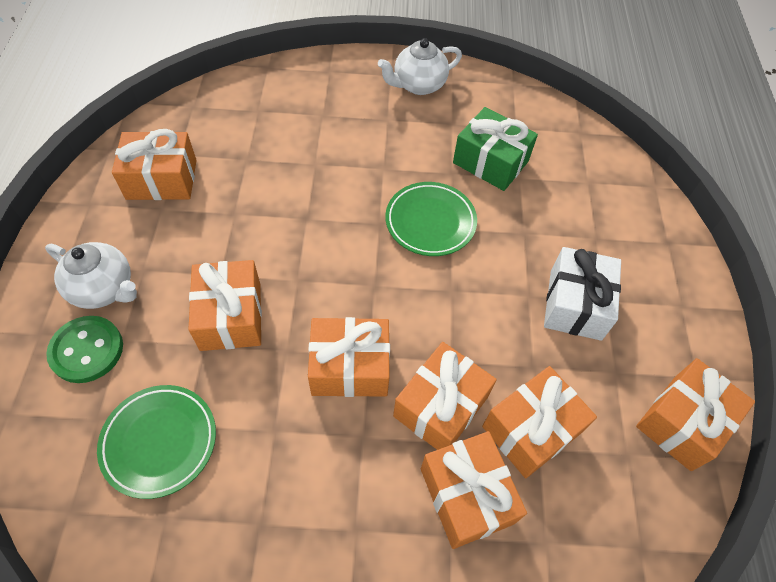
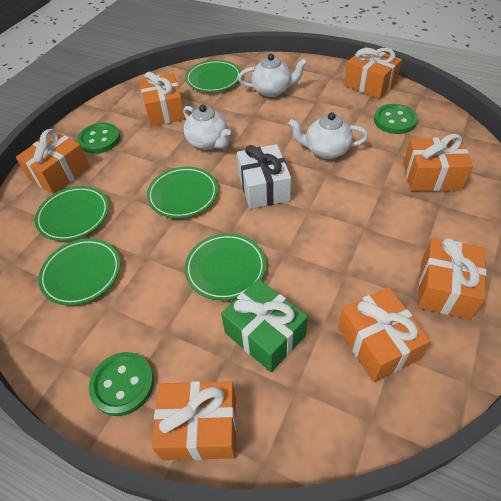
green button: 1 -> 3
green plate: 2 -> 5
white teapot: 2 -> 3

